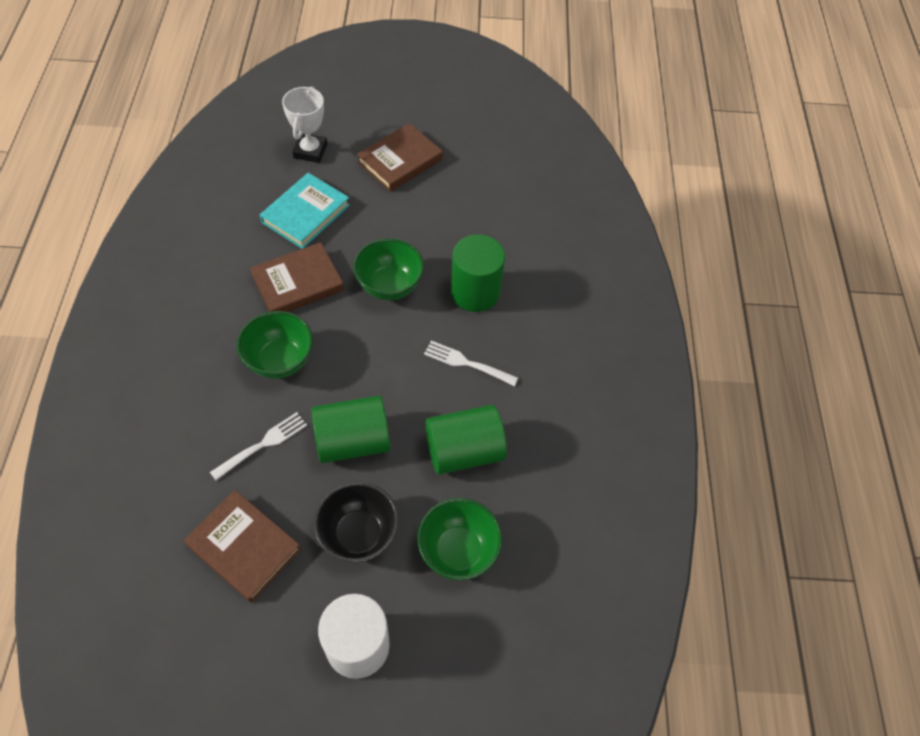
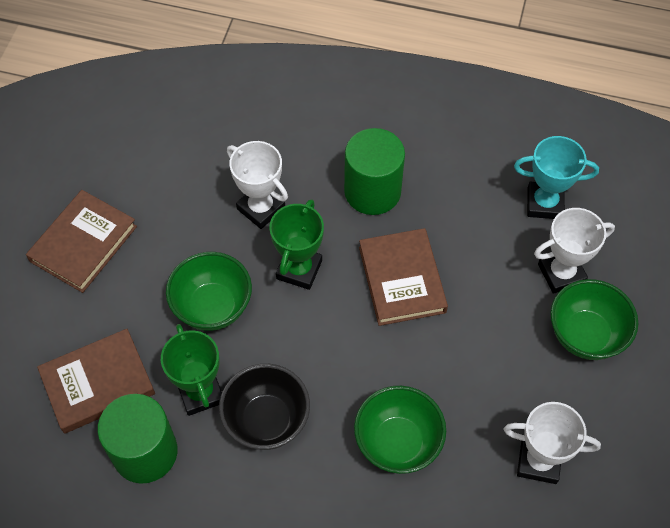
green cylinder: 3 -> 2
green trophy: 0 -> 2
turquoise book: 1 -> 0
turquoise trophy: 0 -> 1
white cylinder: 1 -> 0
white fork: 2 -> 0
white trophy: 1 -> 3

